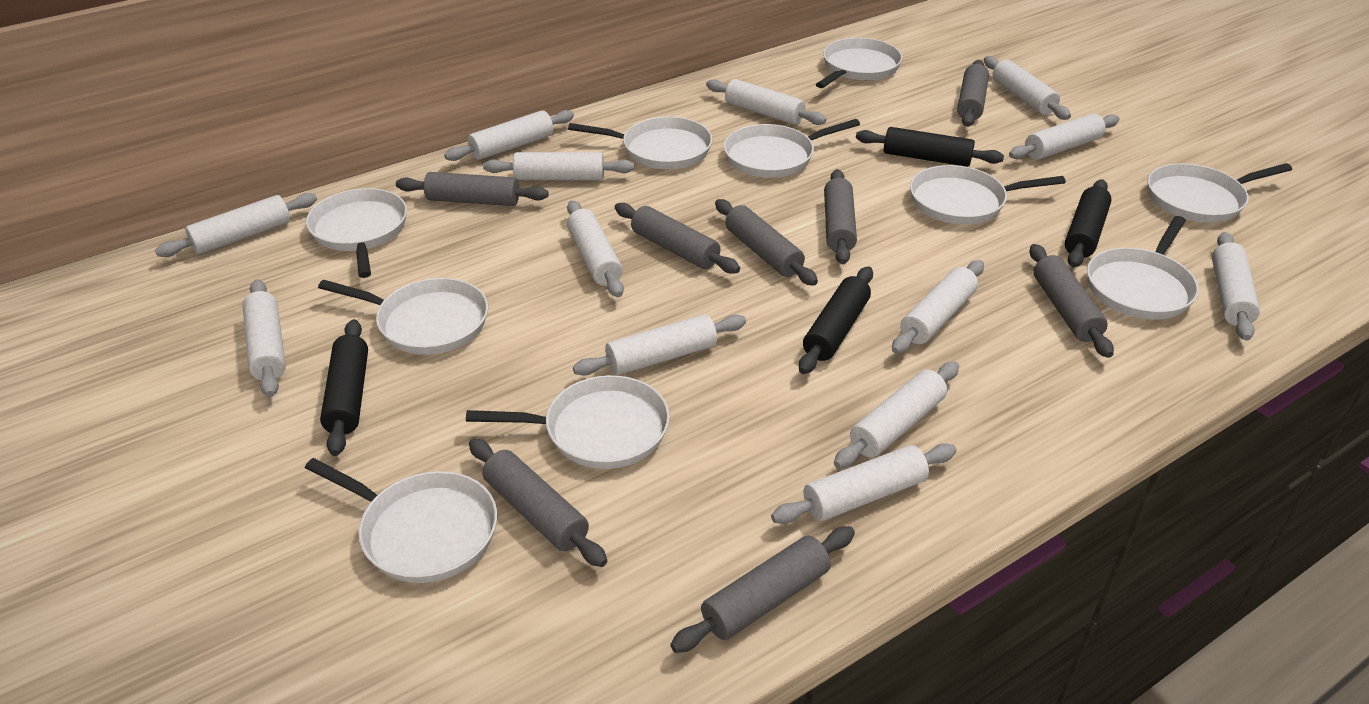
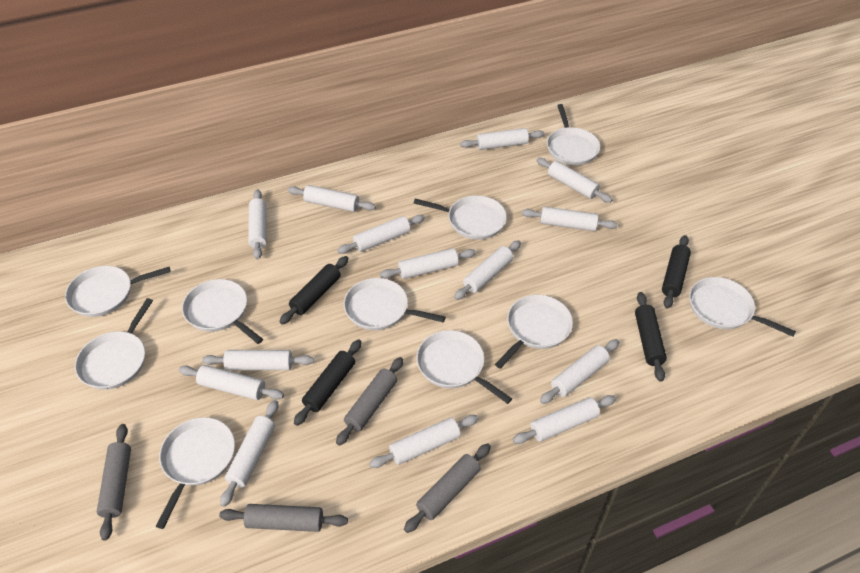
grey rolling pin: 8 -> 4
white rolling pin: 13 -> 14

